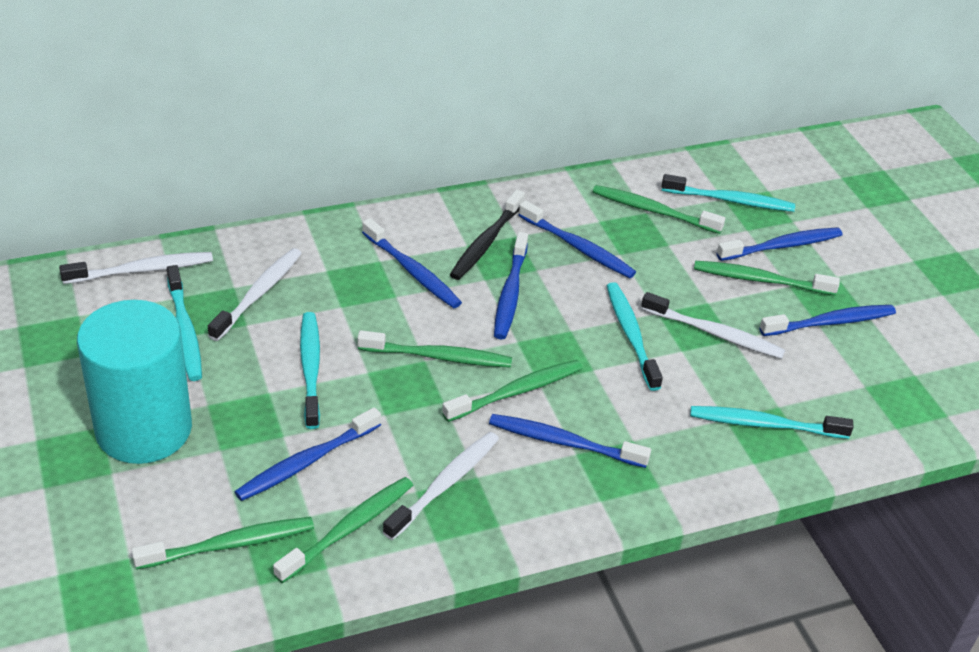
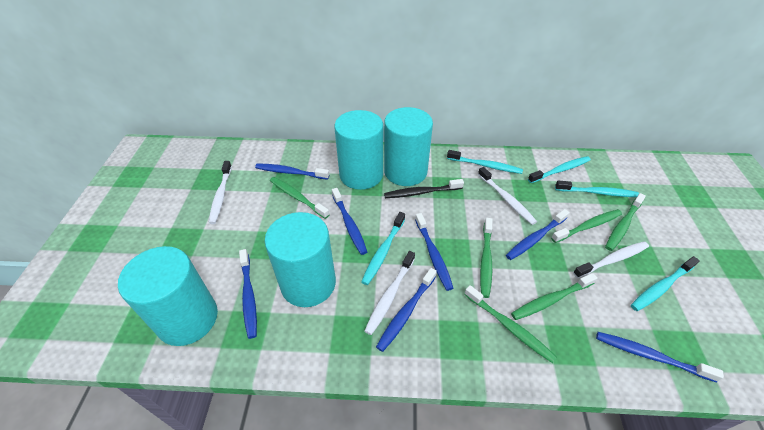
turquoise cylinder: 1 -> 4

